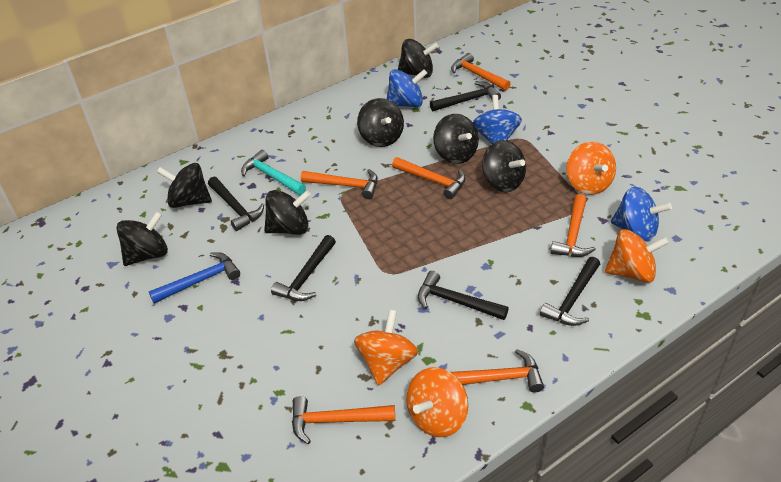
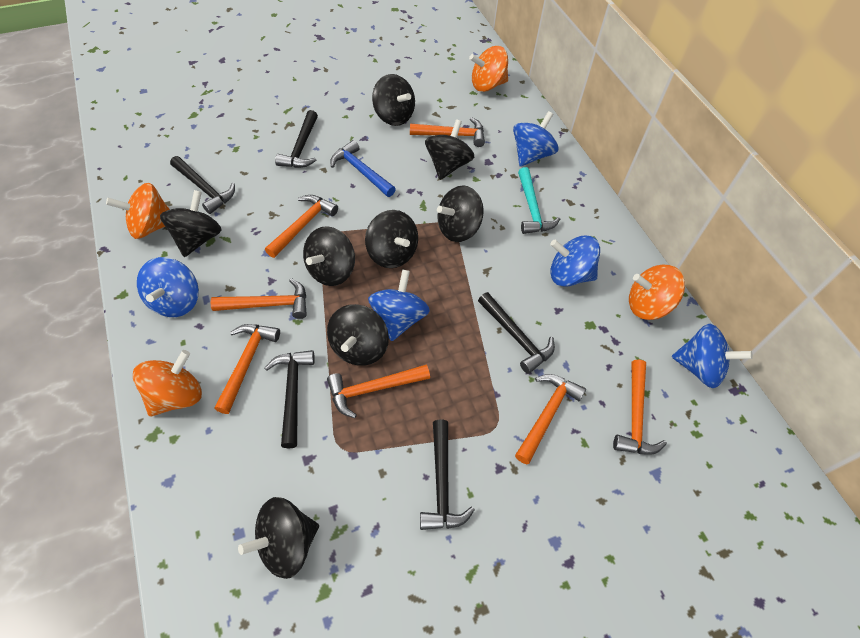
black spinning top: 7 -> 8
blue spinning top: 3 -> 5
orange hammer: 6 -> 7

